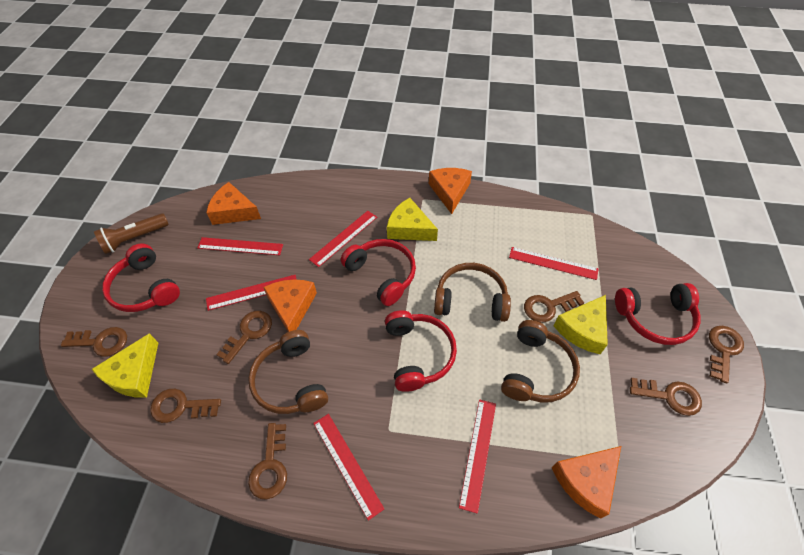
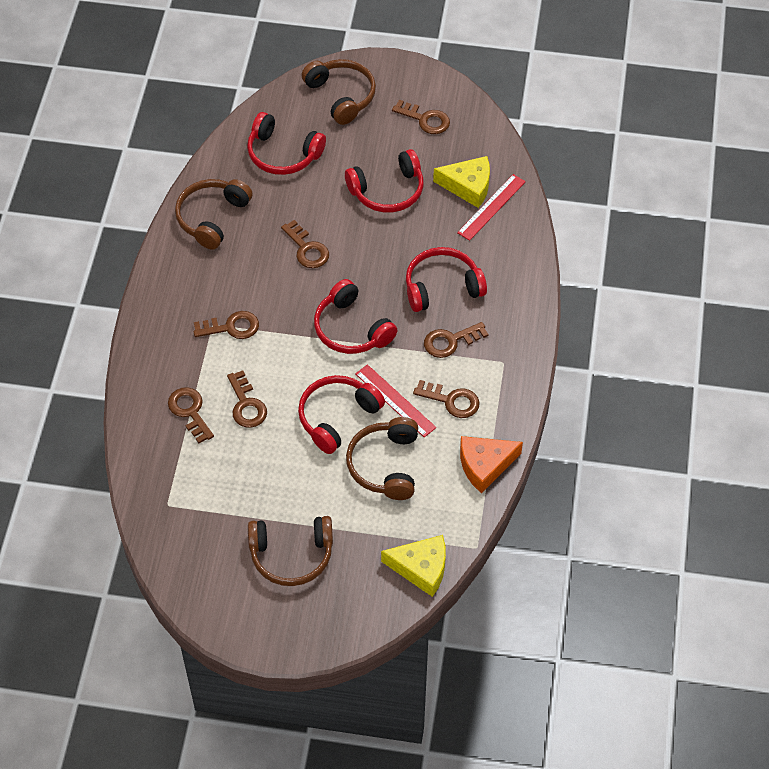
brown flashlight: 1 -> 0
brown headphones: 3 -> 4
orange cheese: 4 -> 1
red headphones: 4 -> 5
red ruler: 6 -> 2
yellow cheese: 3 -> 2

